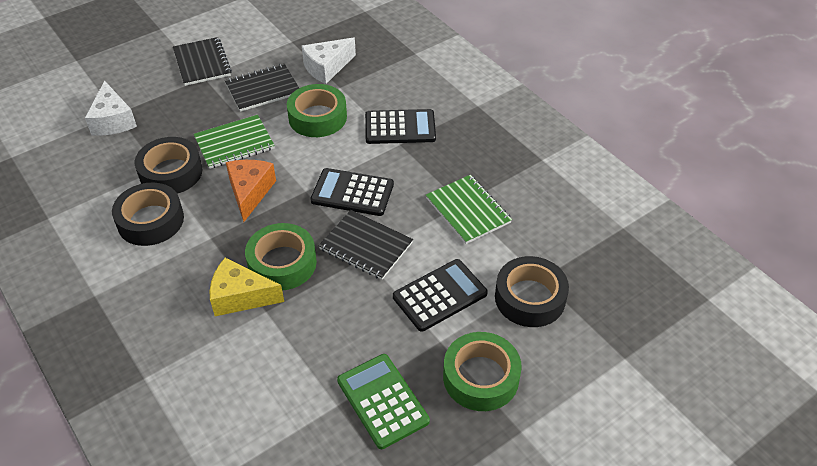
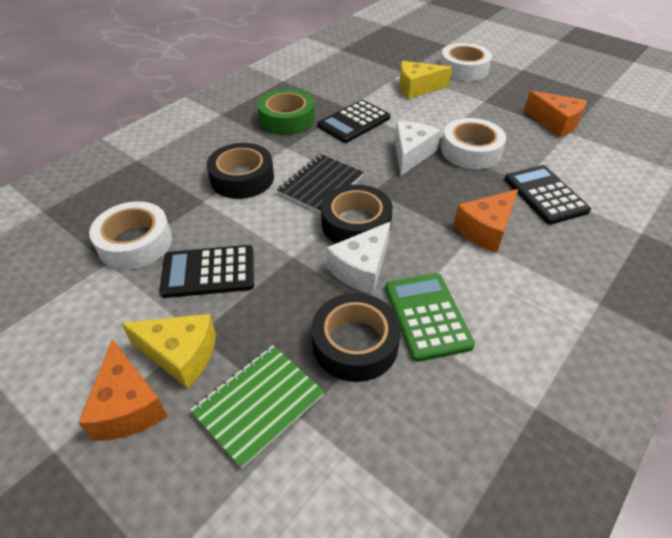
black notebook: 3 -> 1
green notebook: 2 -> 1
green tape: 3 -> 1
orange cheese: 1 -> 3
white tape: 0 -> 3
yellow cheese: 1 -> 2

